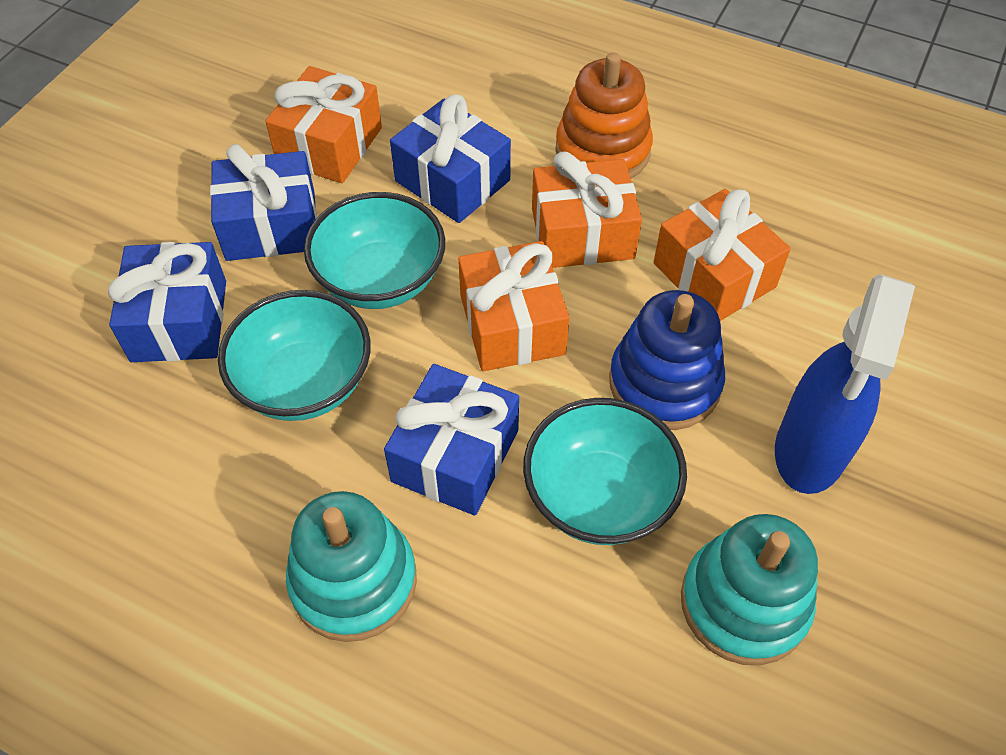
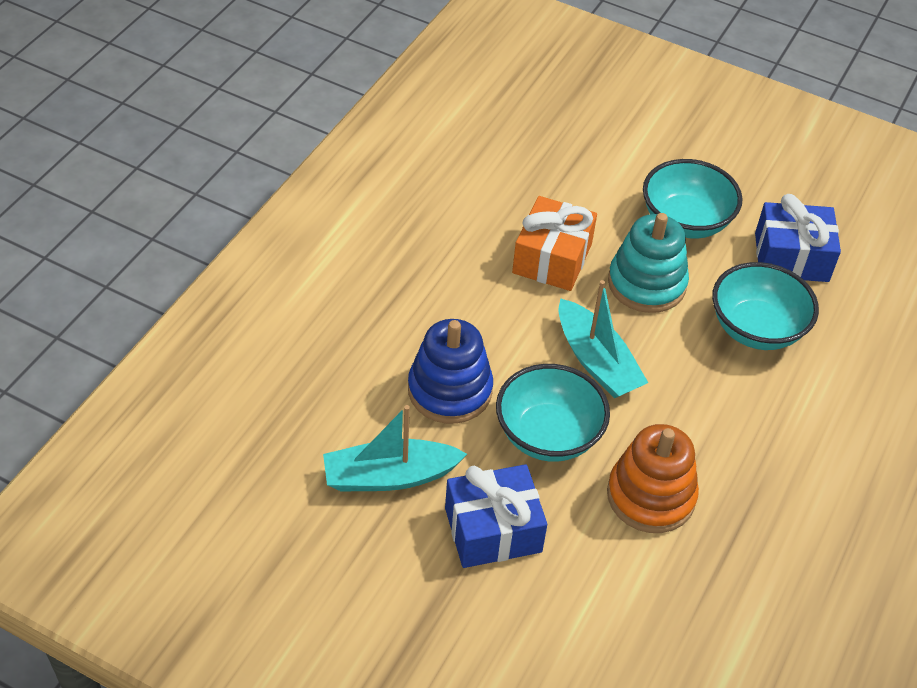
blue gift: 4 -> 2
blue spray bottle: 1 -> 0
orange gift: 4 -> 1
turquoise boat: 0 -> 2
turquoise stacking toy: 2 -> 1

